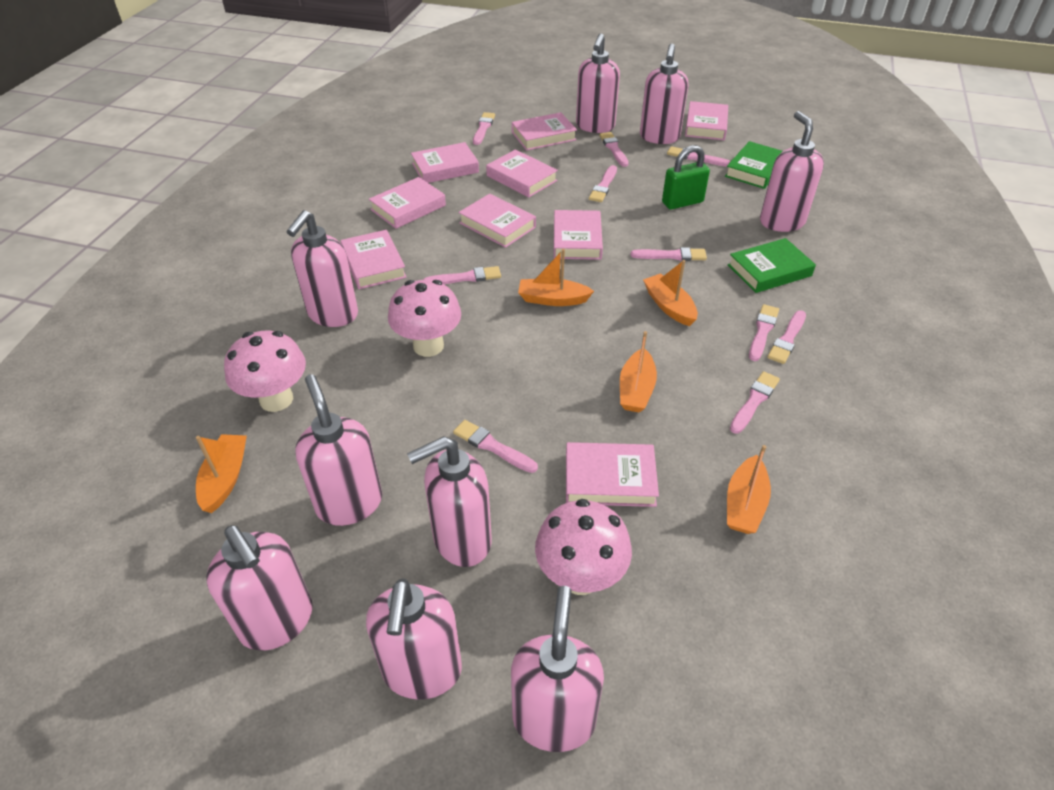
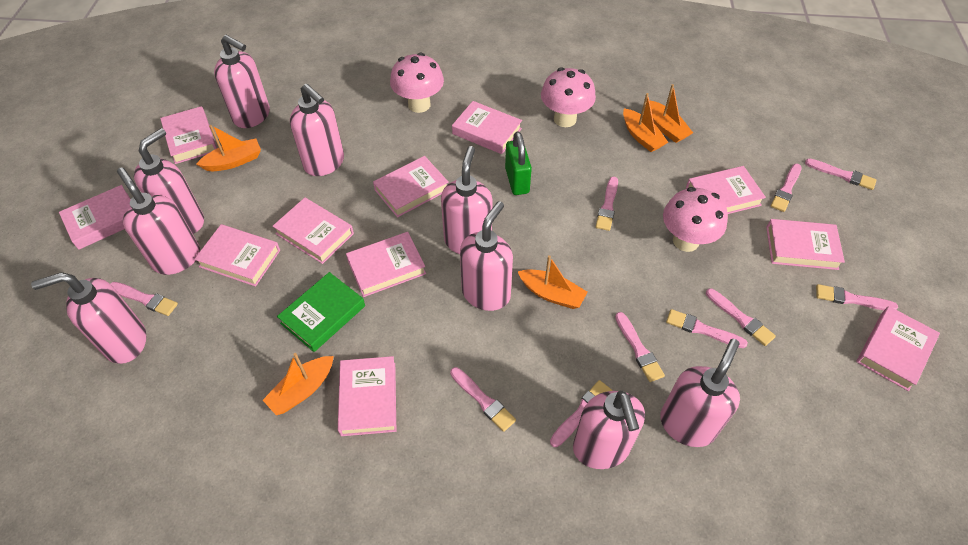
green book: 2 -> 1
pink book: 9 -> 11

